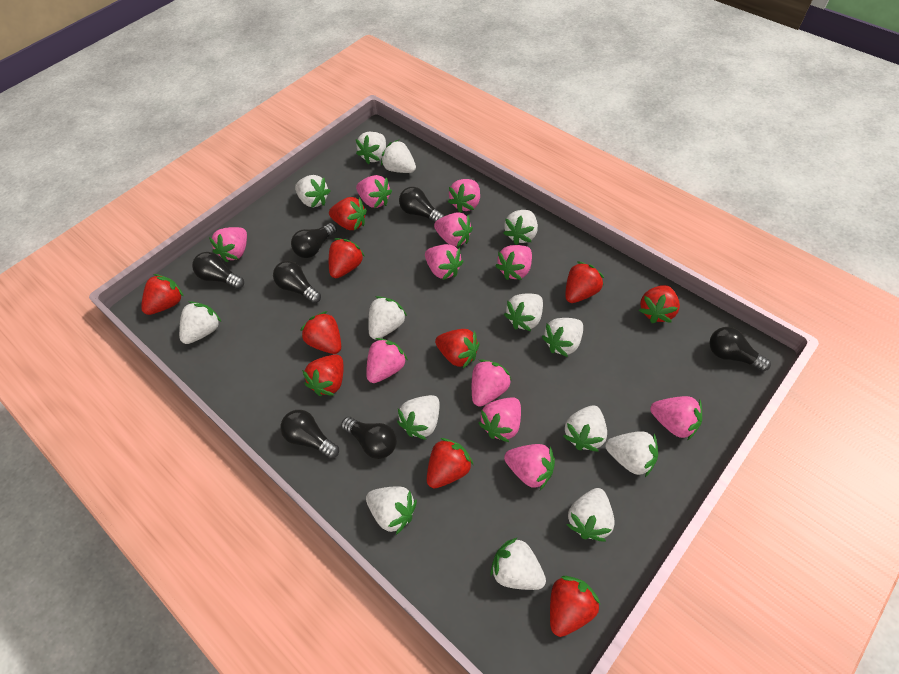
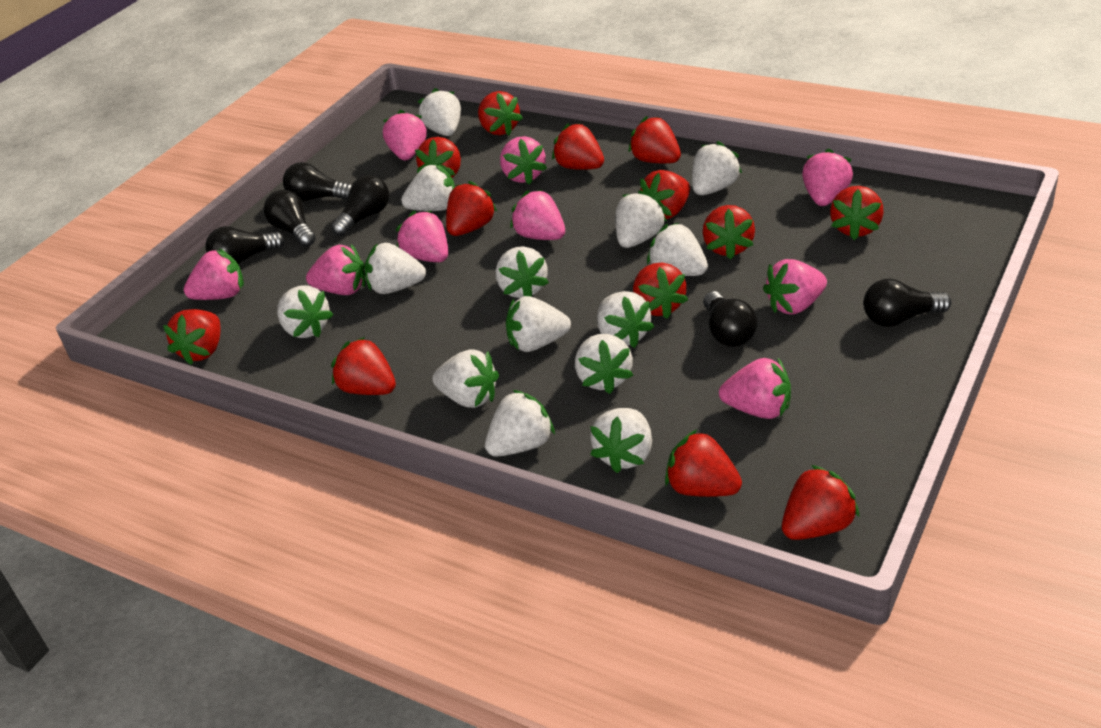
black light bulb: 7 -> 6
pink strawberry: 11 -> 9
red strawberry: 10 -> 13

